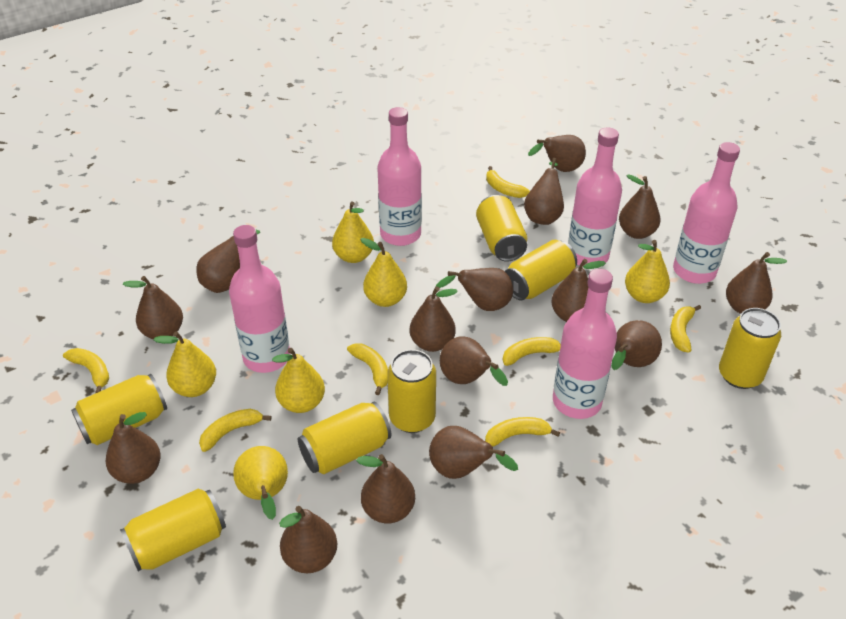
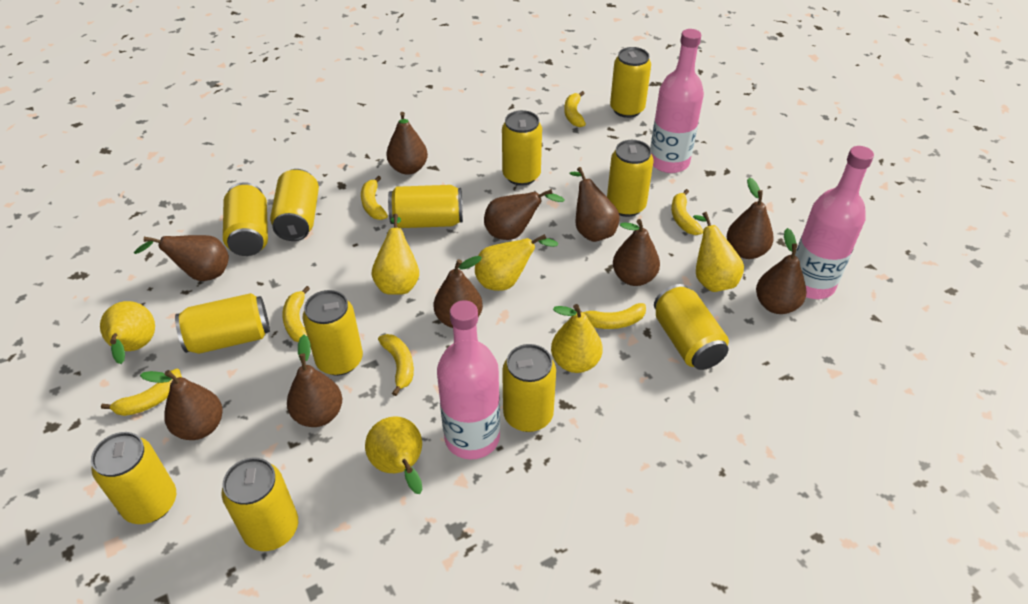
brown pear: 15 -> 10
pink bottle: 5 -> 3
yellow can: 7 -> 12

